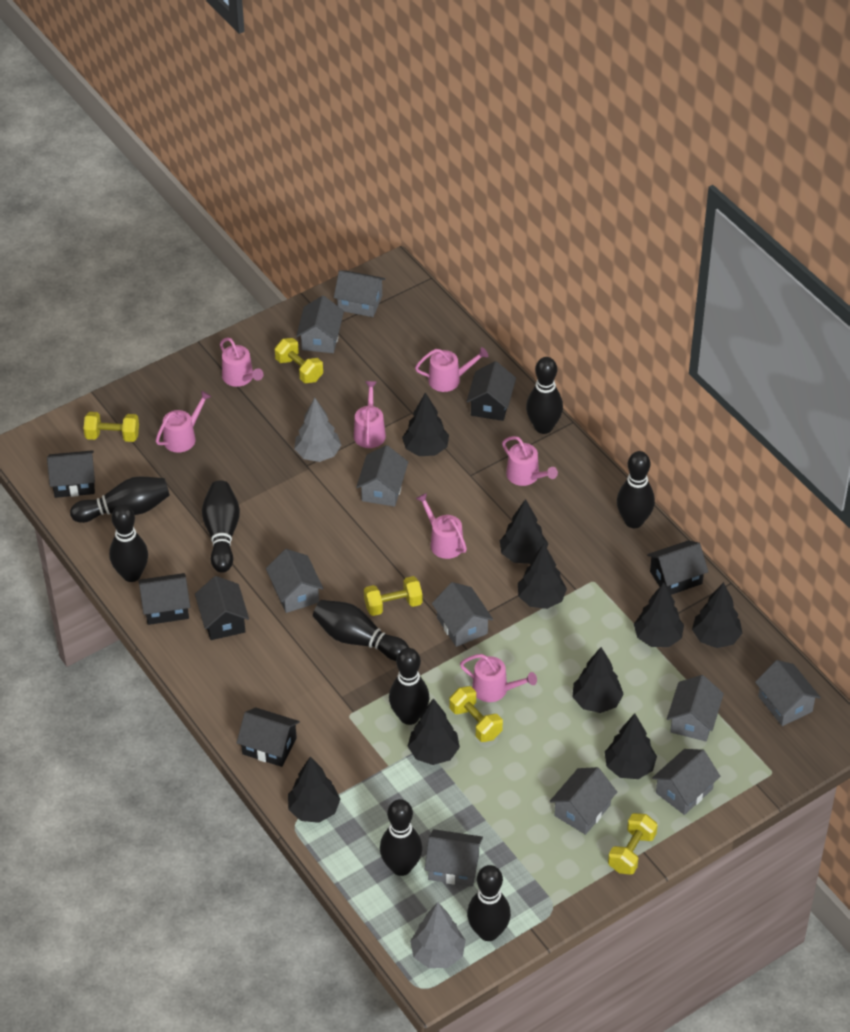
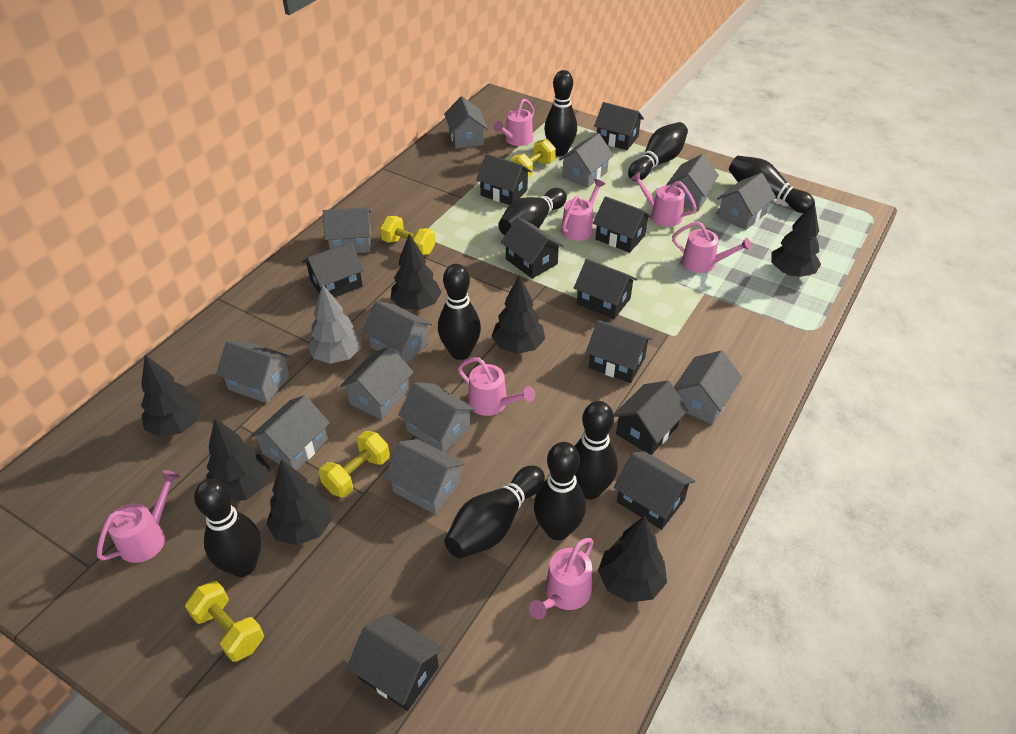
black house: 6 -> 10
black tree: 9 -> 7
grey house: 10 -> 12
grey tree: 2 -> 1
yellow dumbbell: 5 -> 4

